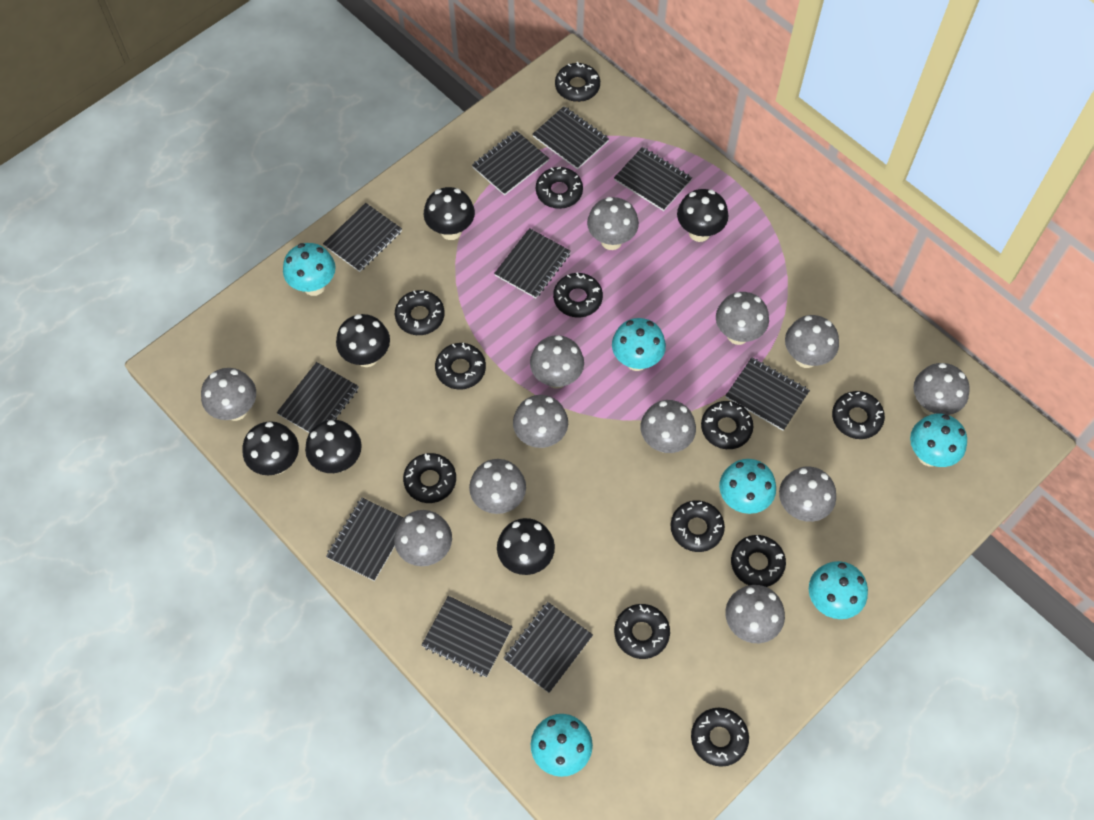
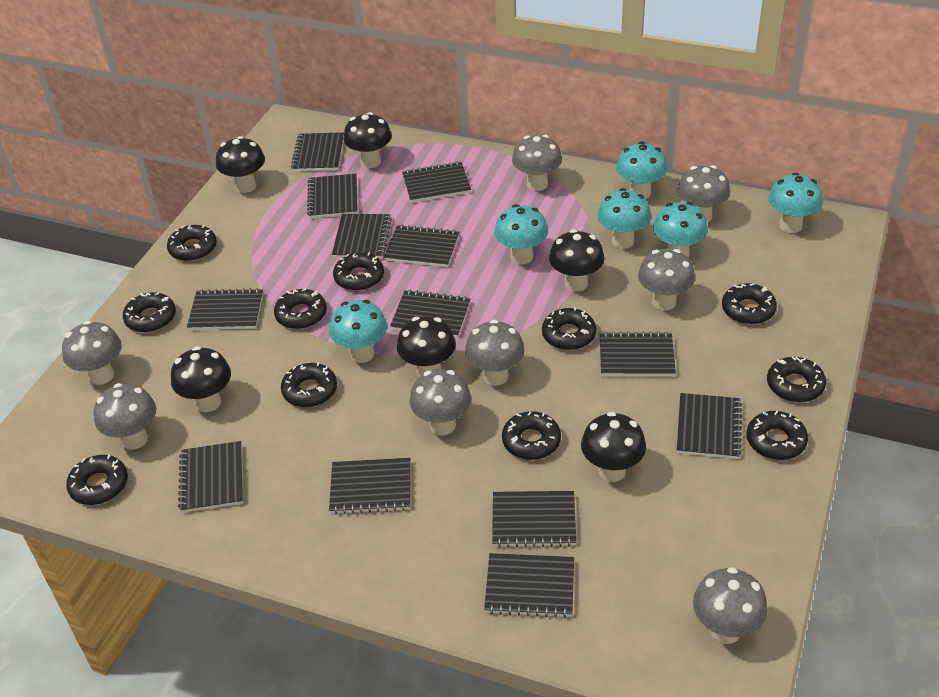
black donut: 12 -> 11
black notebook: 10 -> 13
grey mushroom: 12 -> 8

